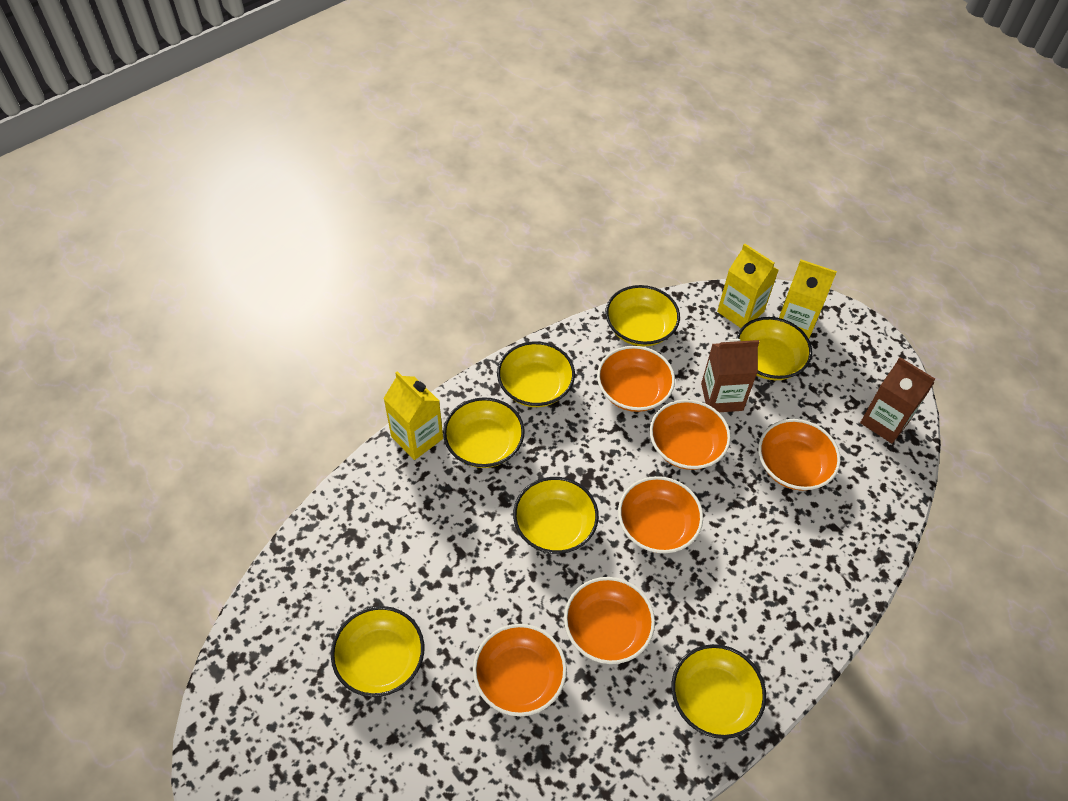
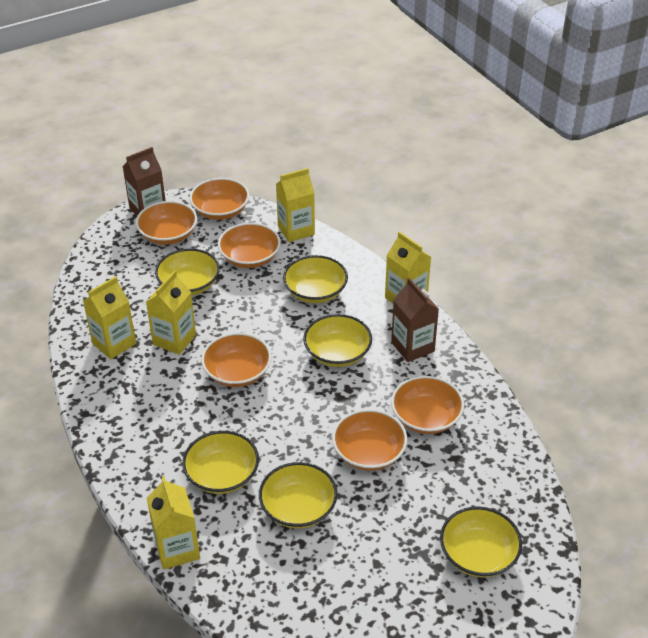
yellow bowl: 7 -> 6
yellow carton: 3 -> 5

